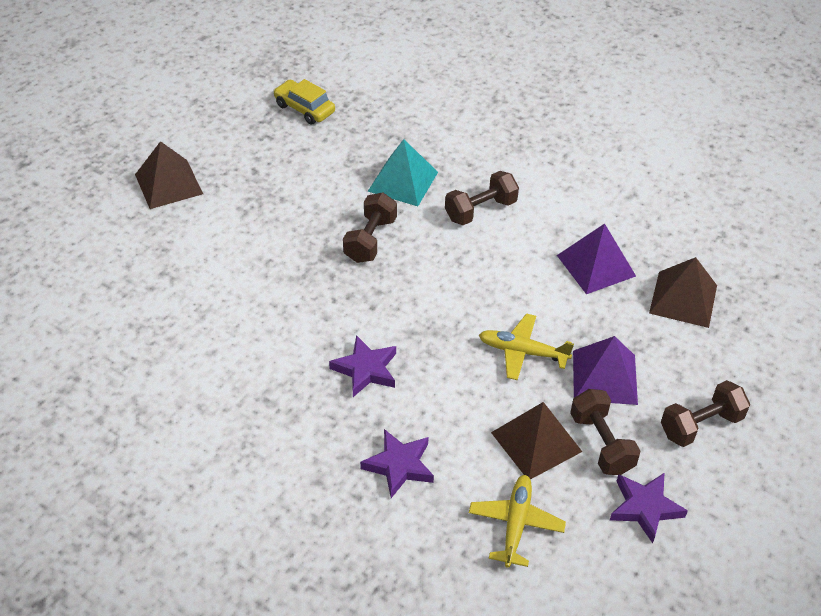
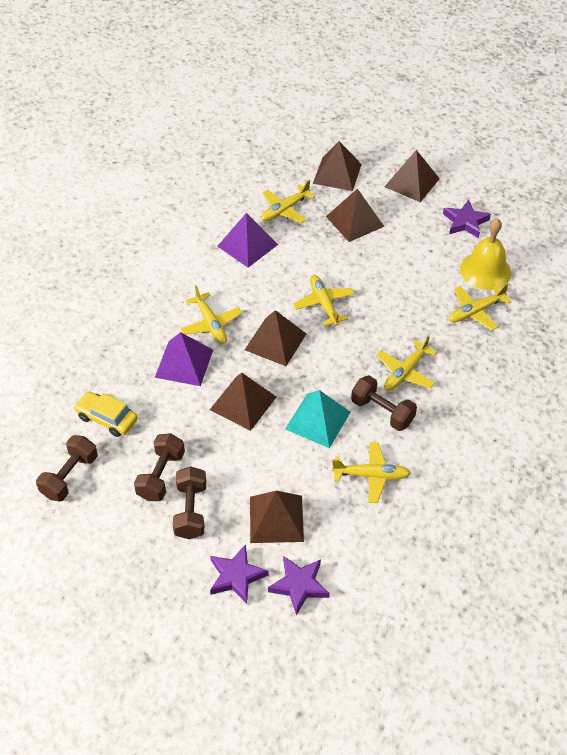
brown pyramid: 3 -> 6
yellow bell: 0 -> 1
yellow plane: 2 -> 6

